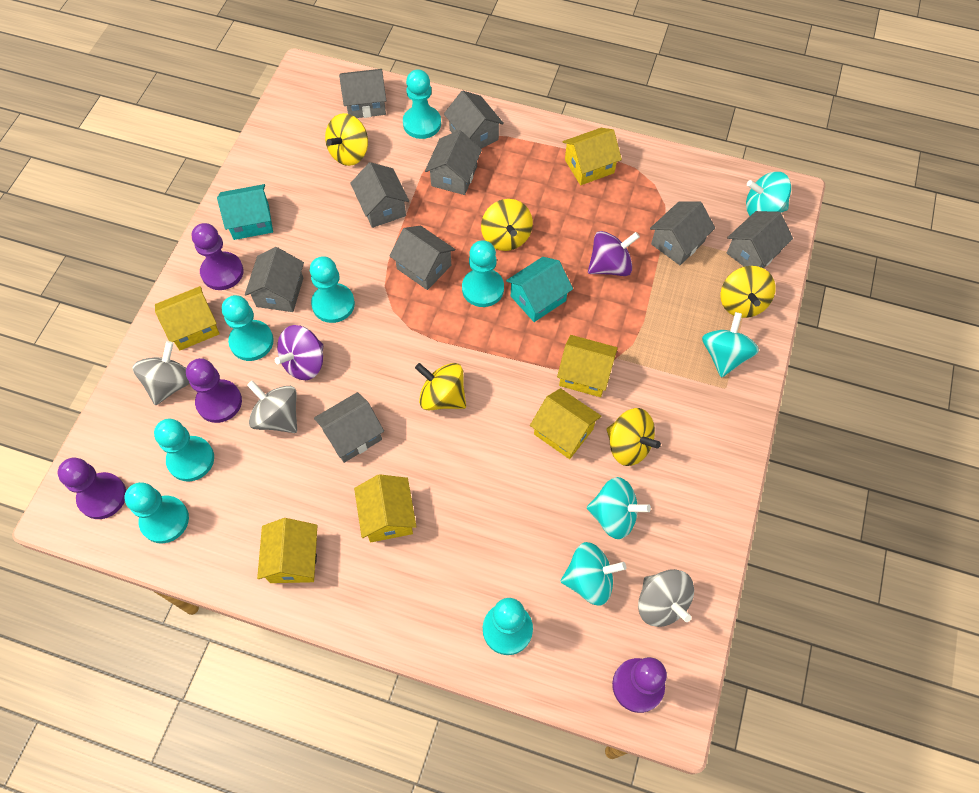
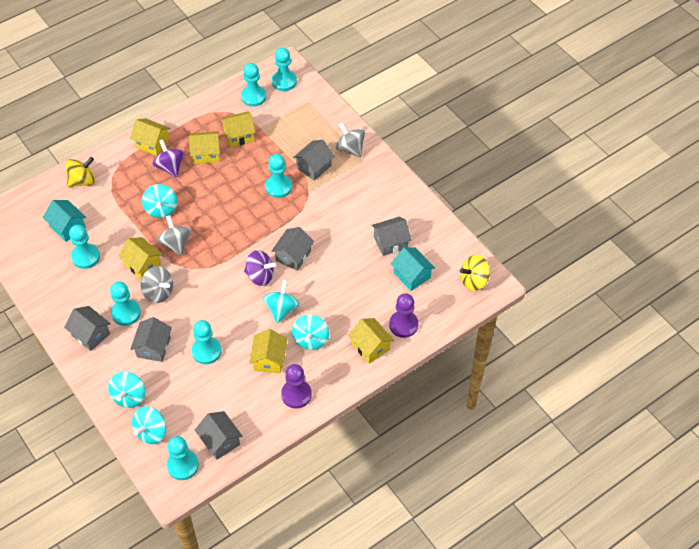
grey house: 9 -> 6
purple pawn: 4 -> 2
turquoise spinning top: 4 -> 5
yellow spinning top: 5 -> 2

